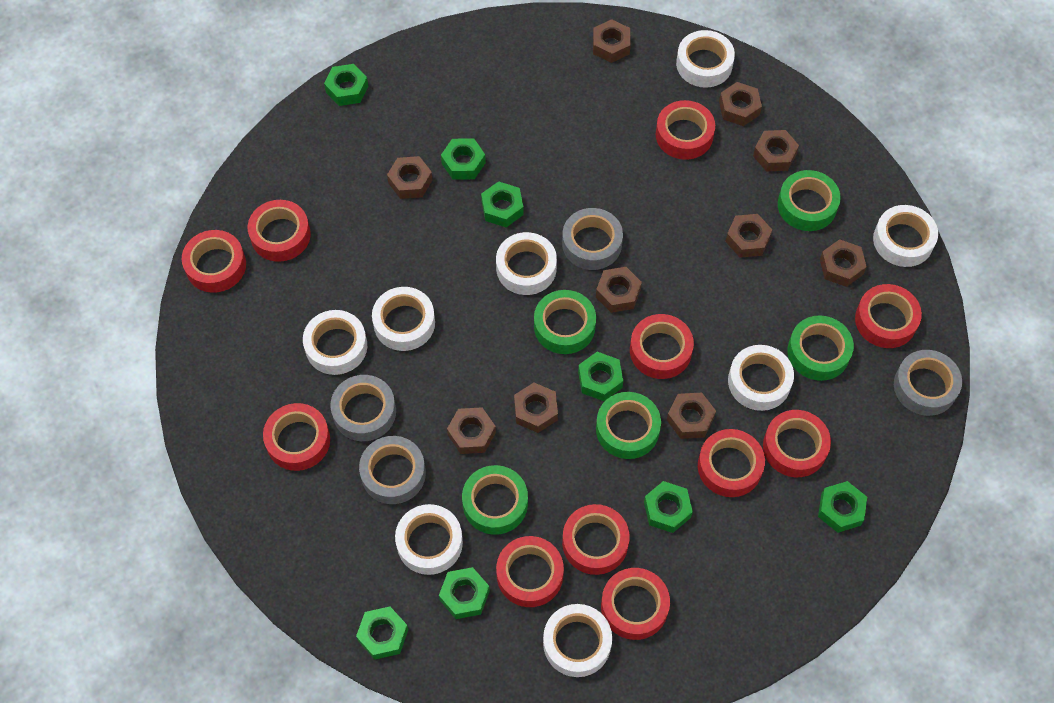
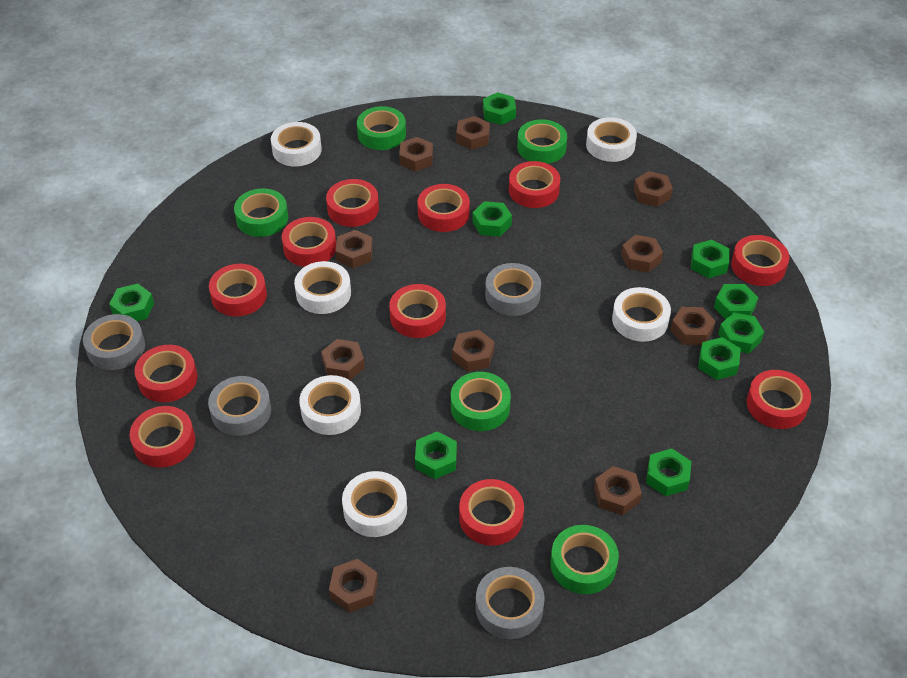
green nut: 8 -> 9
white tape: 8 -> 6

